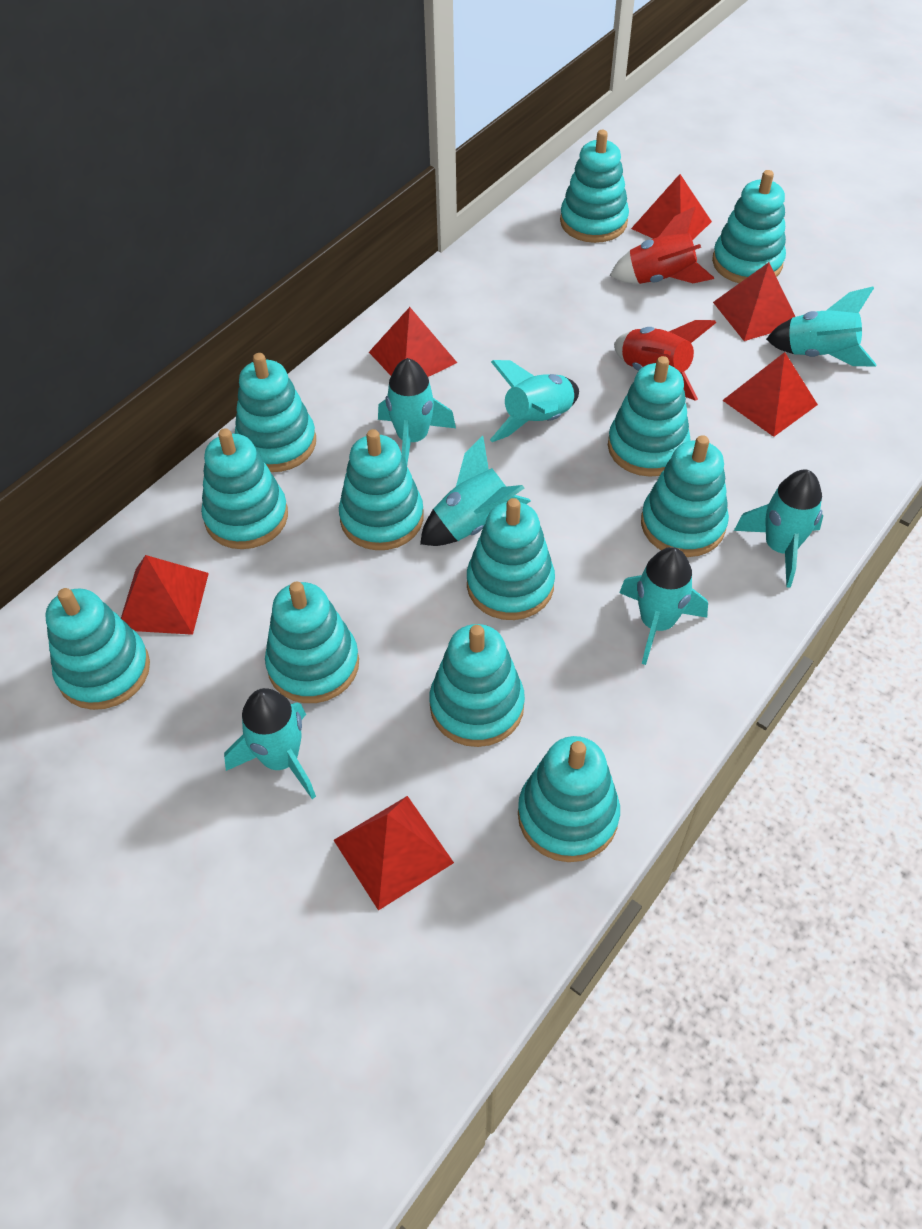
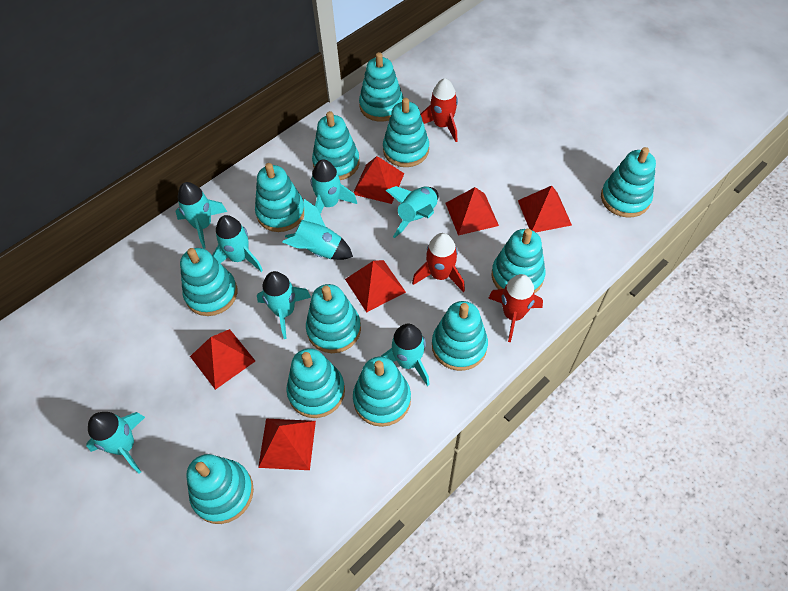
red rocket: 2 -> 3
turquoise rocket: 7 -> 8

